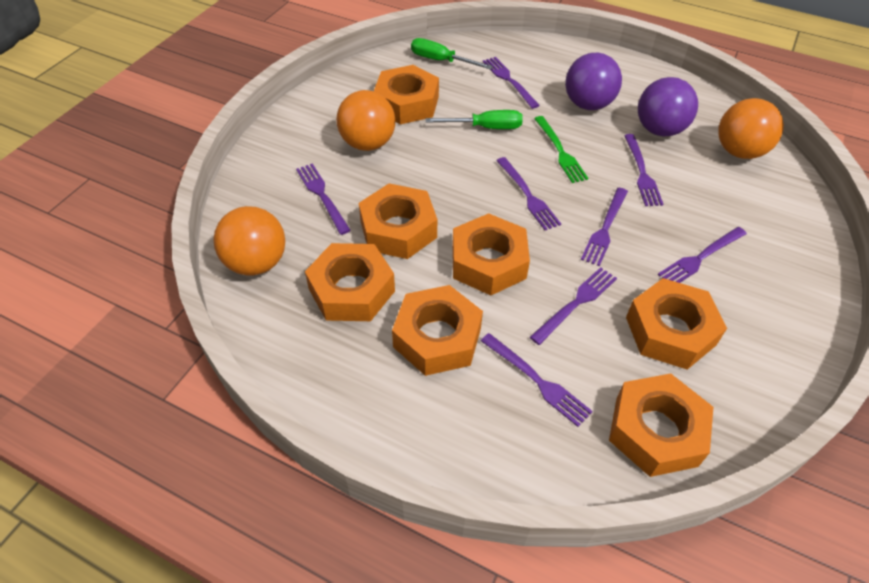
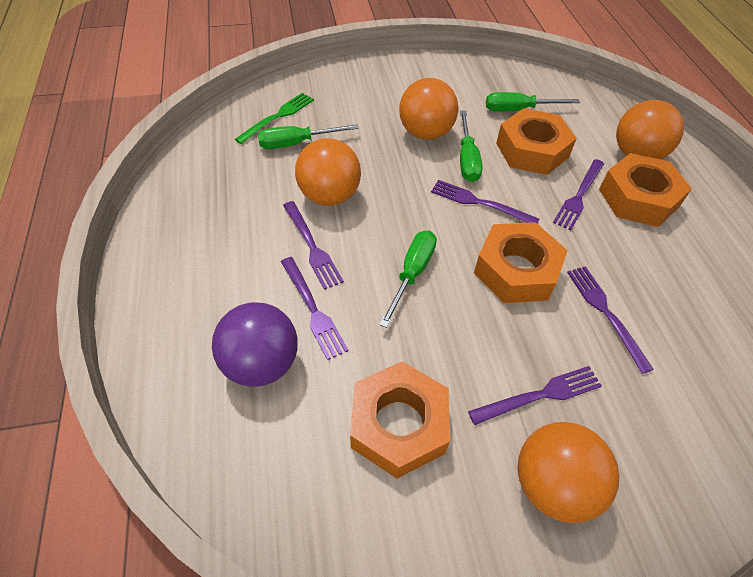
green screwdriver: 2 -> 4
orange ball: 3 -> 4
orange nut: 7 -> 4
purple ball: 2 -> 1
purple fork: 8 -> 6

